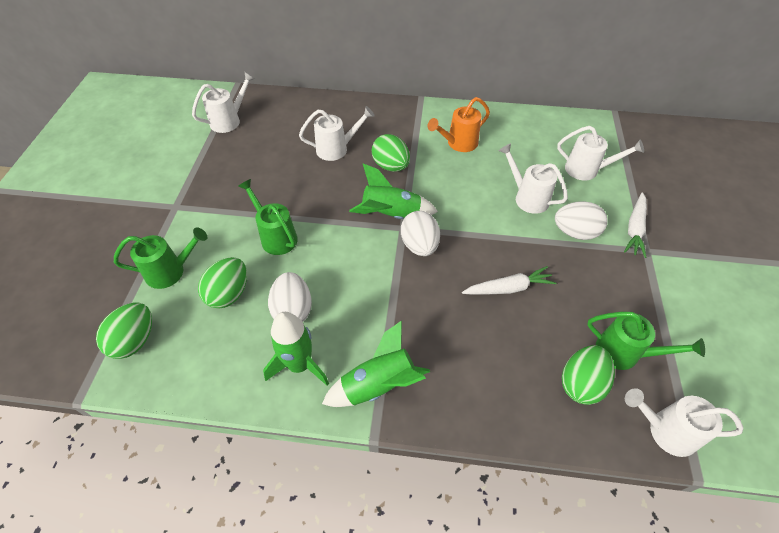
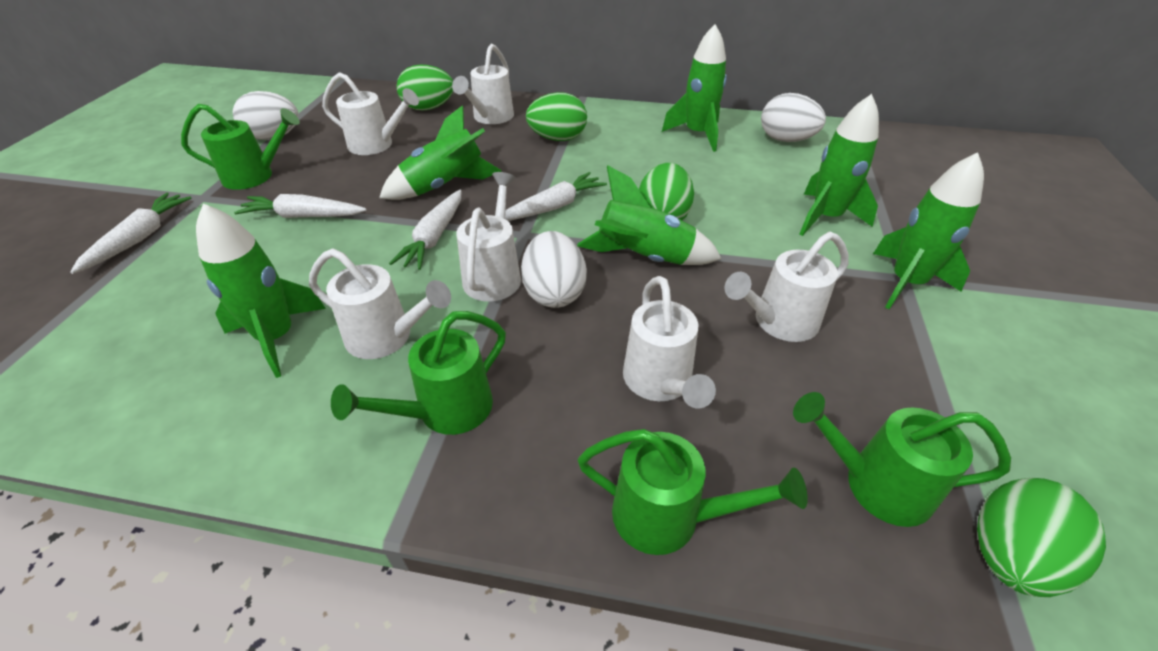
green rocket: 3 -> 6
green watering can: 3 -> 4
orange watering can: 1 -> 0
white carrot: 2 -> 4
white watering can: 5 -> 6

